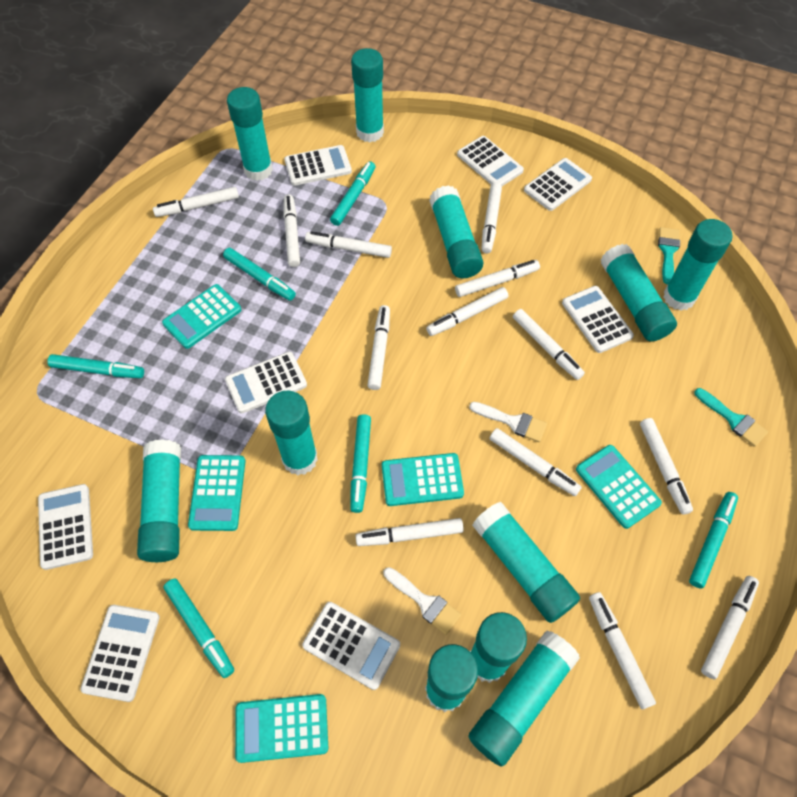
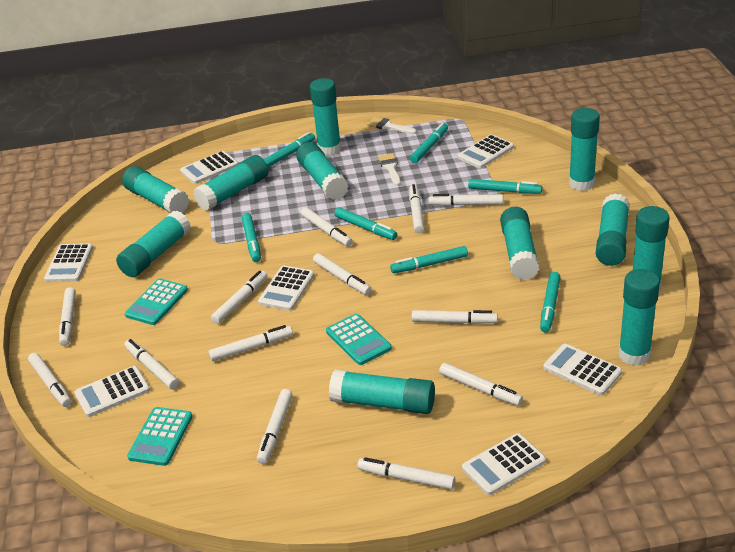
turquoise brush: 2 -> 0
turquoise calculator: 5 -> 3
turquoise marker: 6 -> 7
white calculator: 8 -> 7

